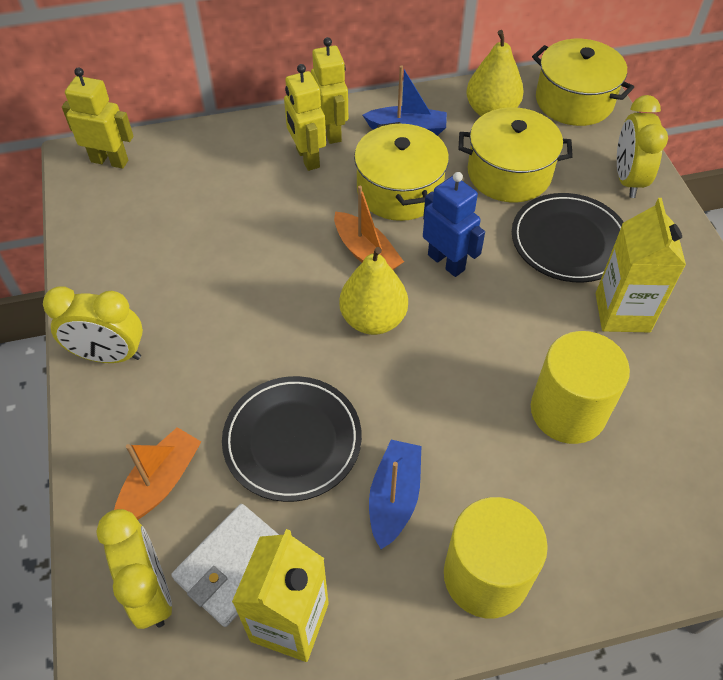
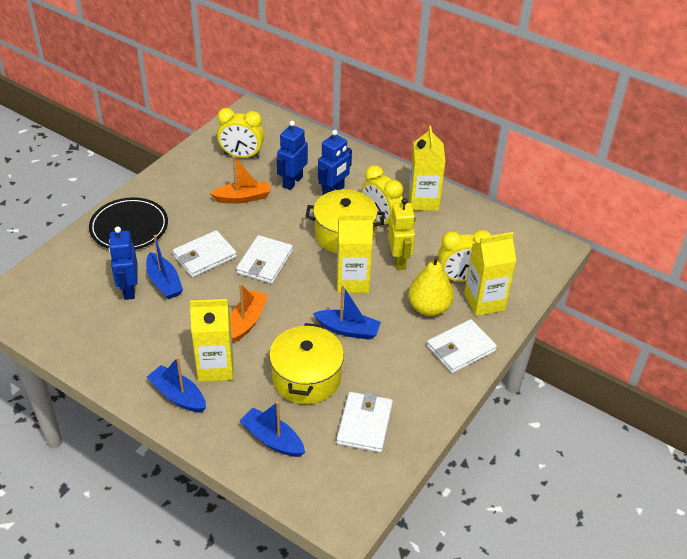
black plate: 2 -> 1
blue boat: 2 -> 4
blue robot: 1 -> 3
white wallet: 1 -> 4
yellow carton: 2 -> 4
yellow cylinder: 2 -> 0
yellow pear: 2 -> 1
yellow pot: 3 -> 2
yellow robot: 3 -> 1

